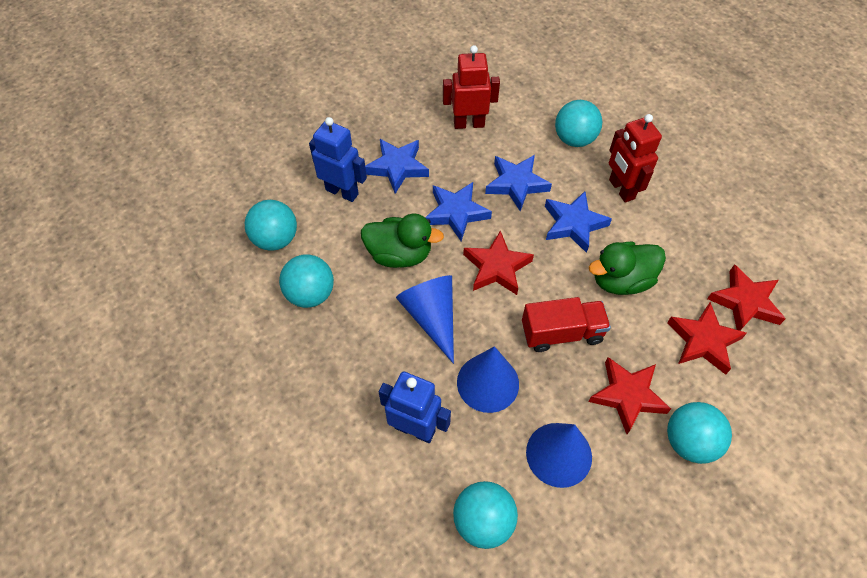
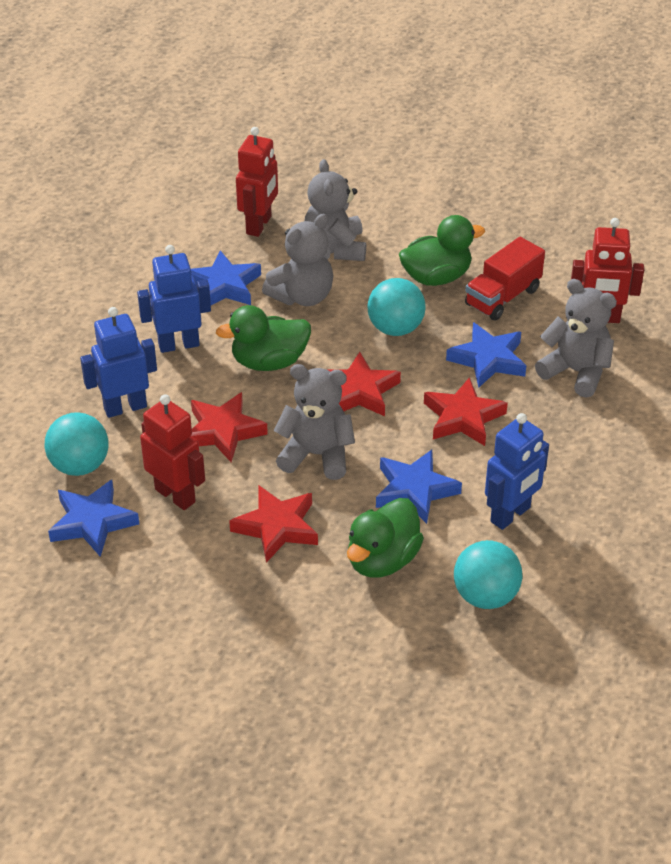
blue cone: 3 -> 0
blue robot: 2 -> 3
green duck: 2 -> 3
grey teddy bear: 0 -> 4
red robot: 2 -> 3
turquoise ball: 5 -> 3

